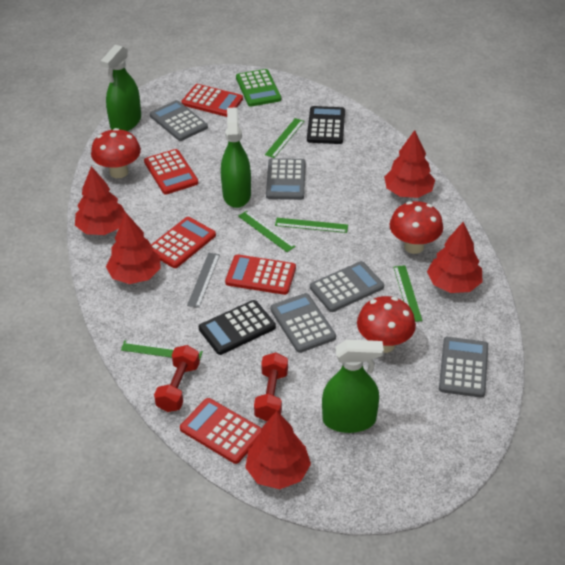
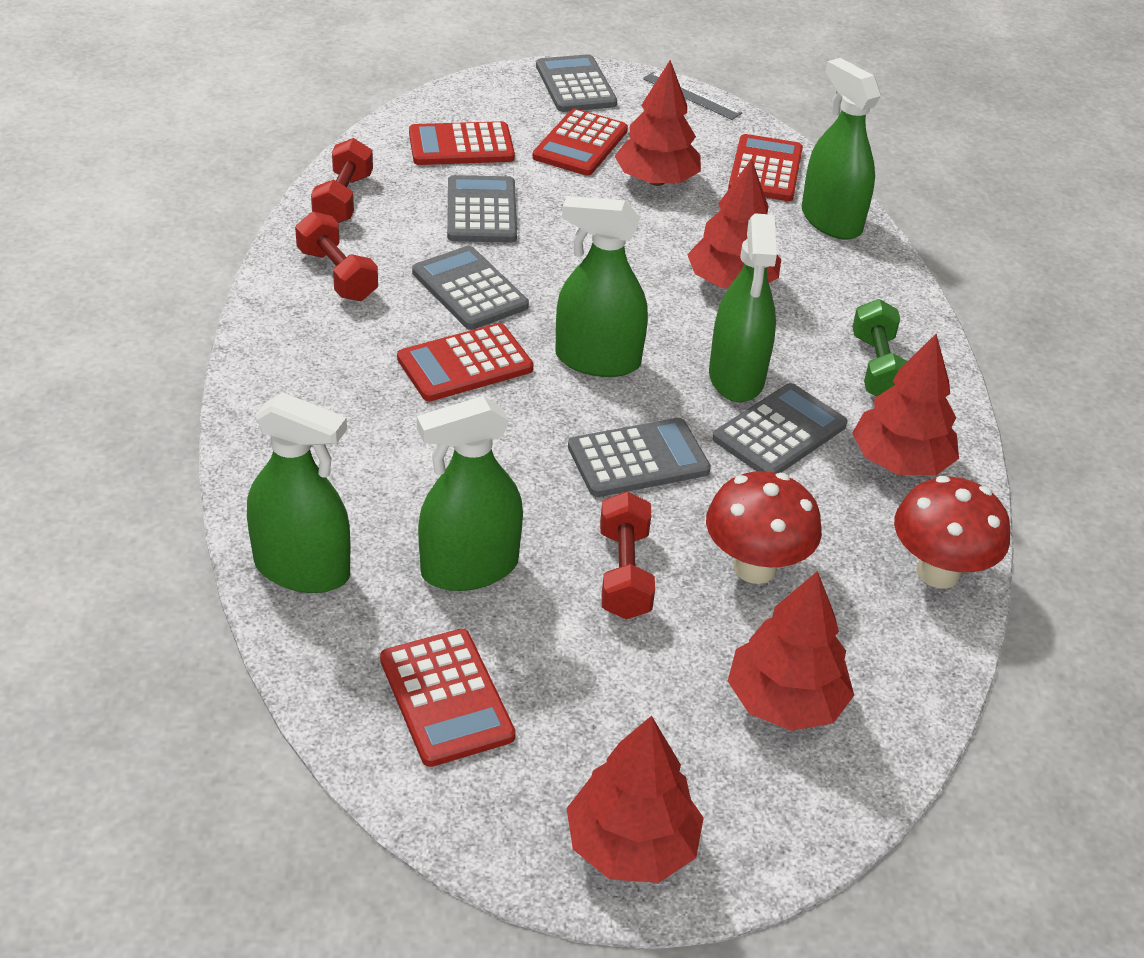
black calculator: 2 -> 0
green calculator: 1 -> 0
green dumbbell: 0 -> 1
green ruler: 5 -> 0
green spray bottle: 3 -> 5
red dumbbell: 2 -> 3
red mushroom: 3 -> 2

